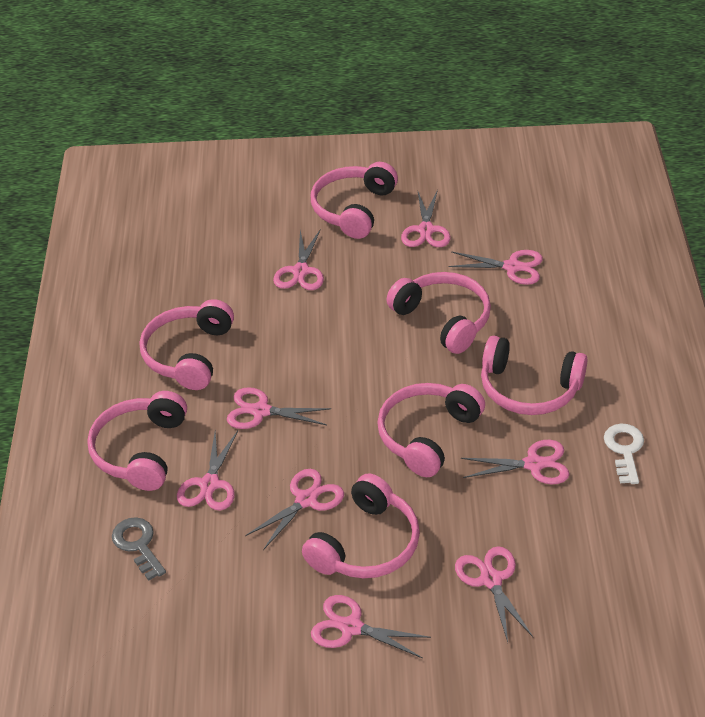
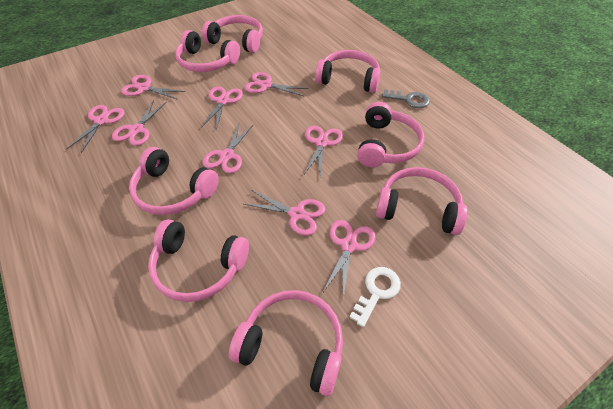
pink headphones: 7 -> 8

